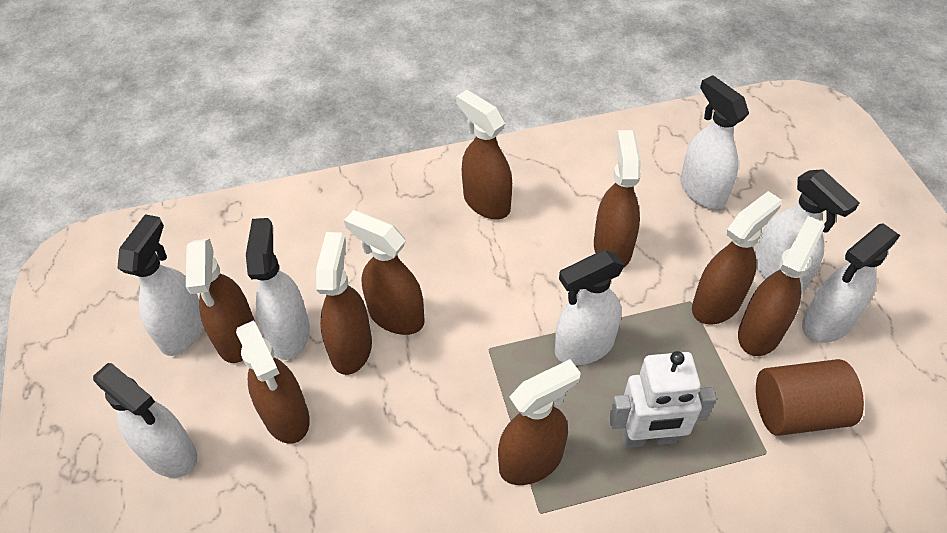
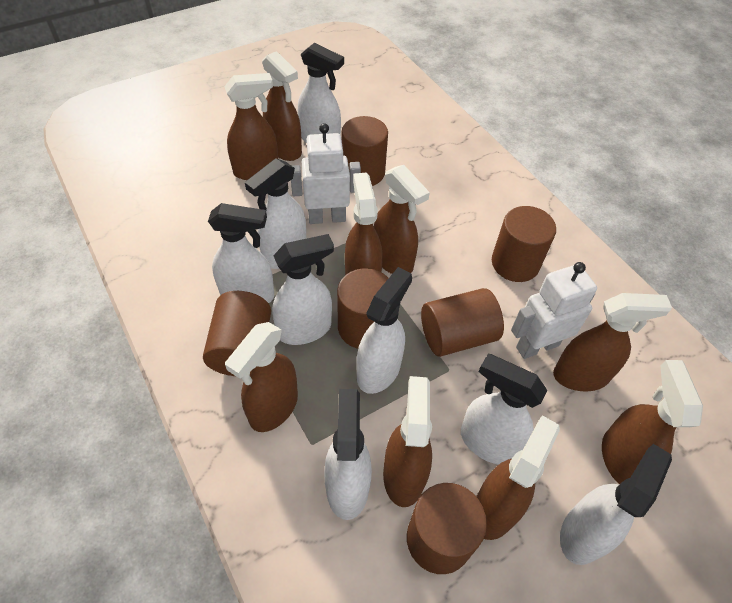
brown cylinder: 1 -> 6
white robot: 1 -> 2
white spray bottle: 7 -> 8

